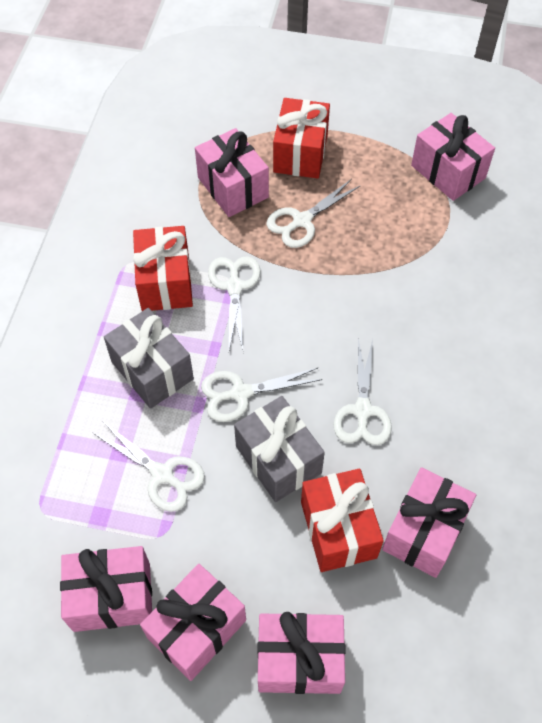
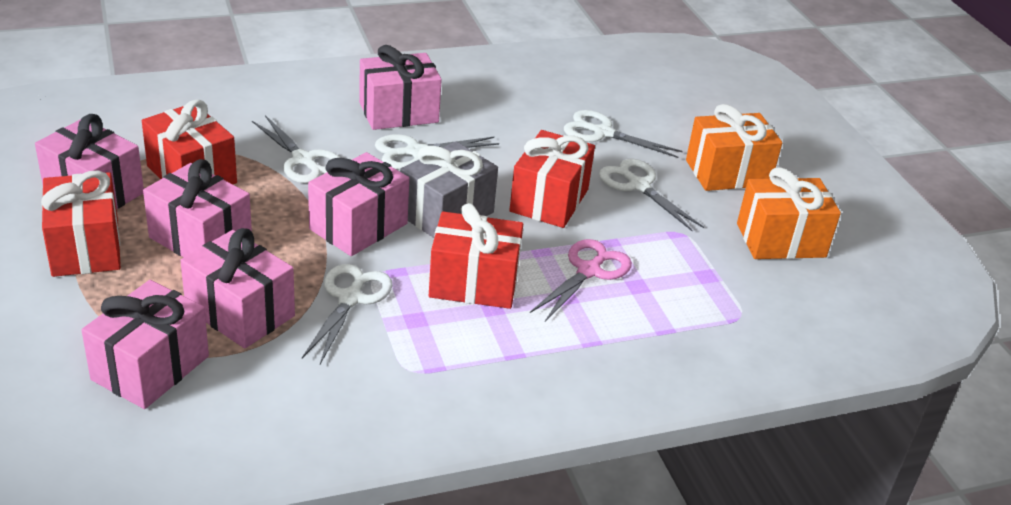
grey gift: 2 -> 1
orange gift: 0 -> 2
pink scissors: 0 -> 1
red gift: 3 -> 4

